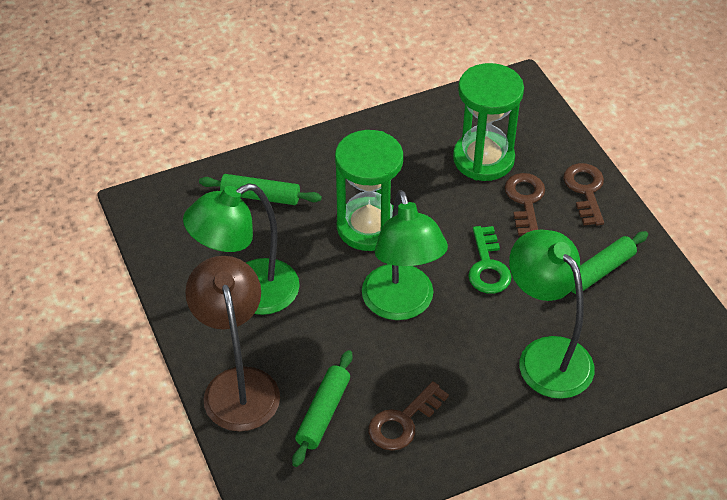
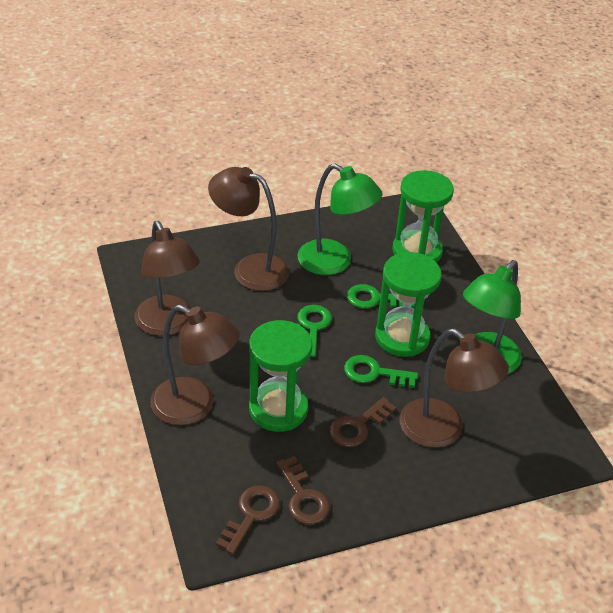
brown lamp: 1 -> 4
green hourglass: 2 -> 3
green key: 1 -> 3
green lamp: 3 -> 2
green rolling pin: 3 -> 0

